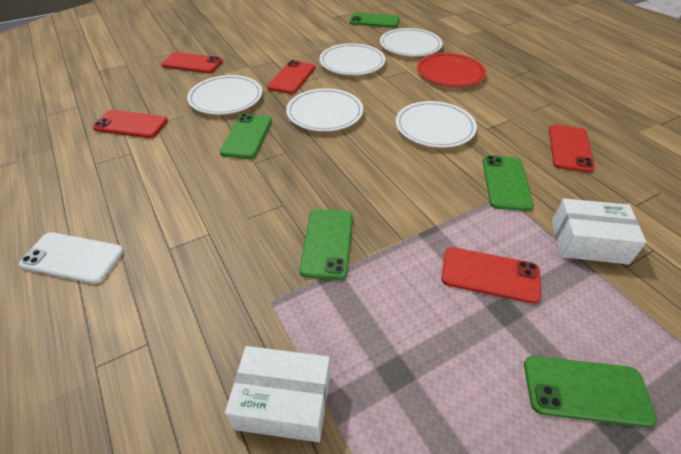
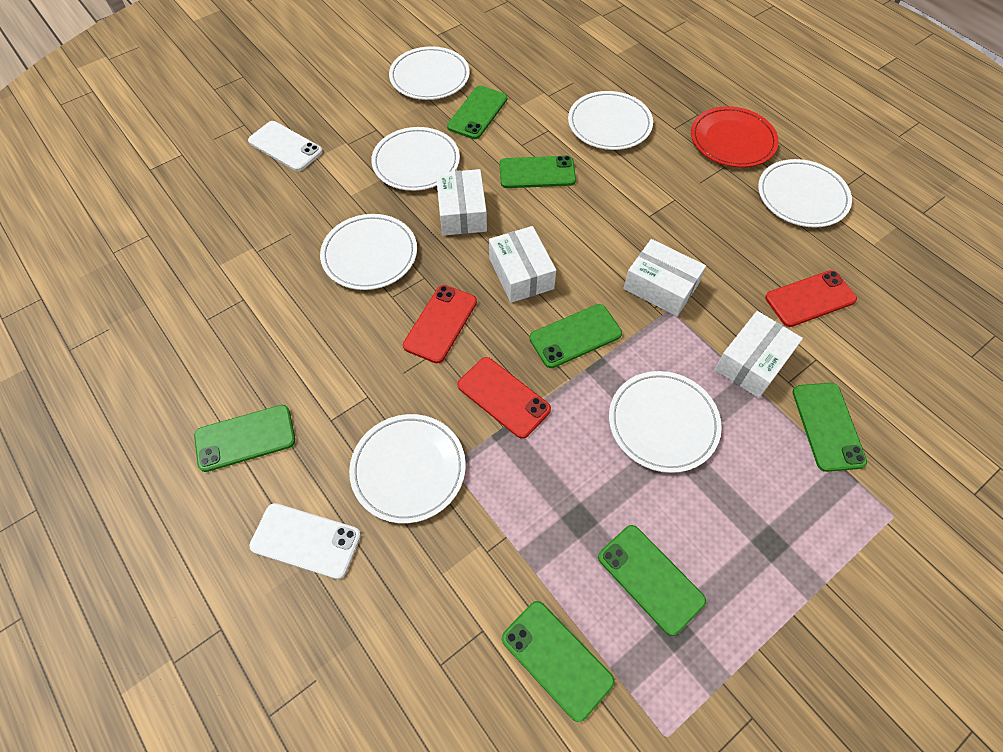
green phone: 5 -> 7
red phone: 5 -> 3
white box: 2 -> 4
white phone: 1 -> 2
white plate: 5 -> 7

